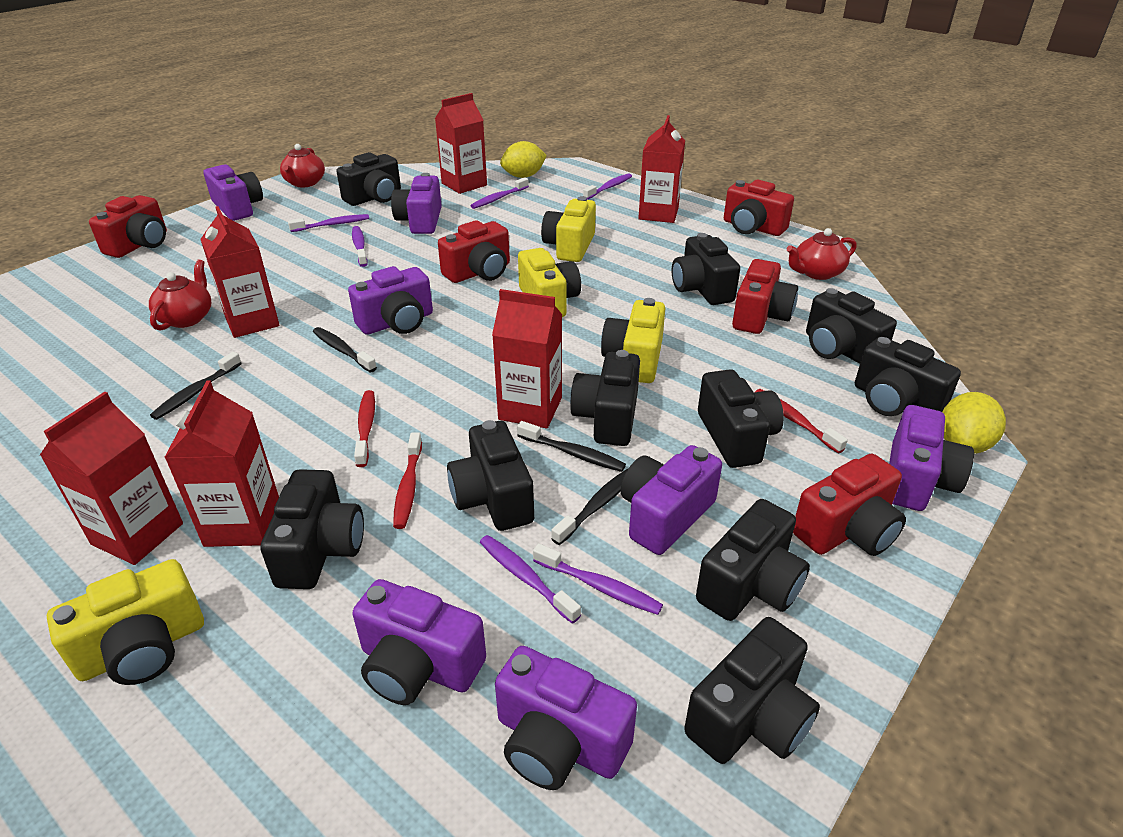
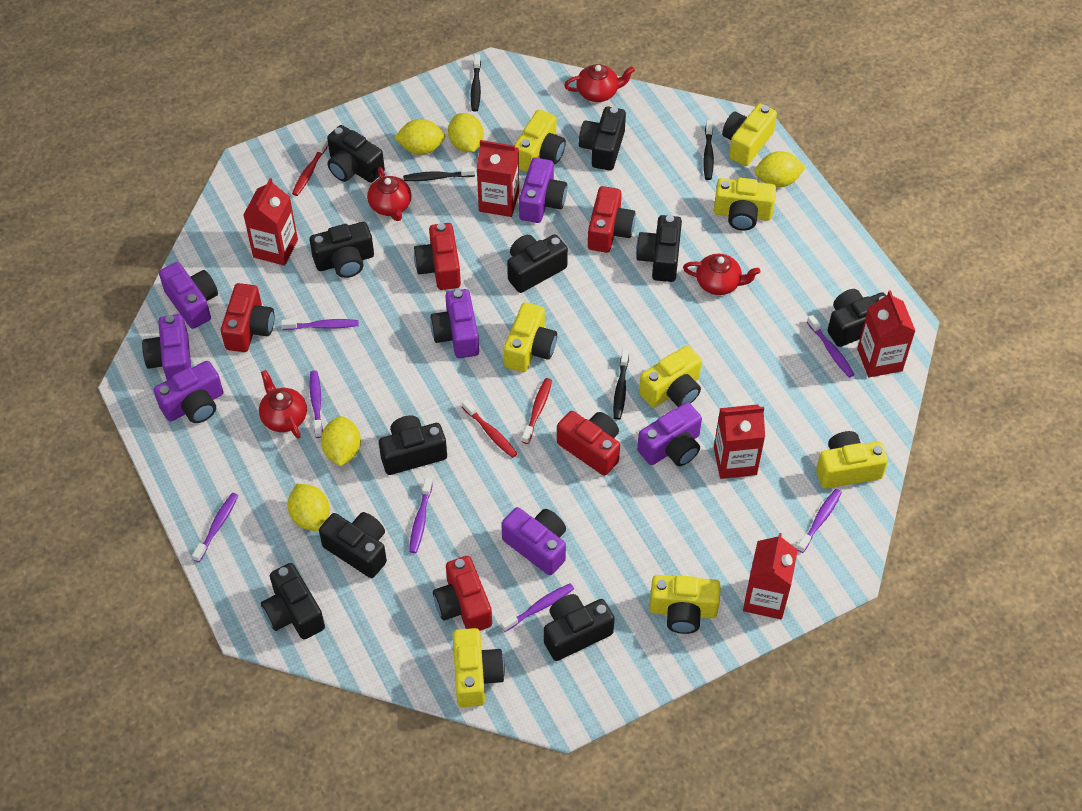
purple toothbrush: 6 -> 7
red carton: 6 -> 5
red teapot: 3 -> 4
yellow camera: 4 -> 8
yellow lemon: 2 -> 5

